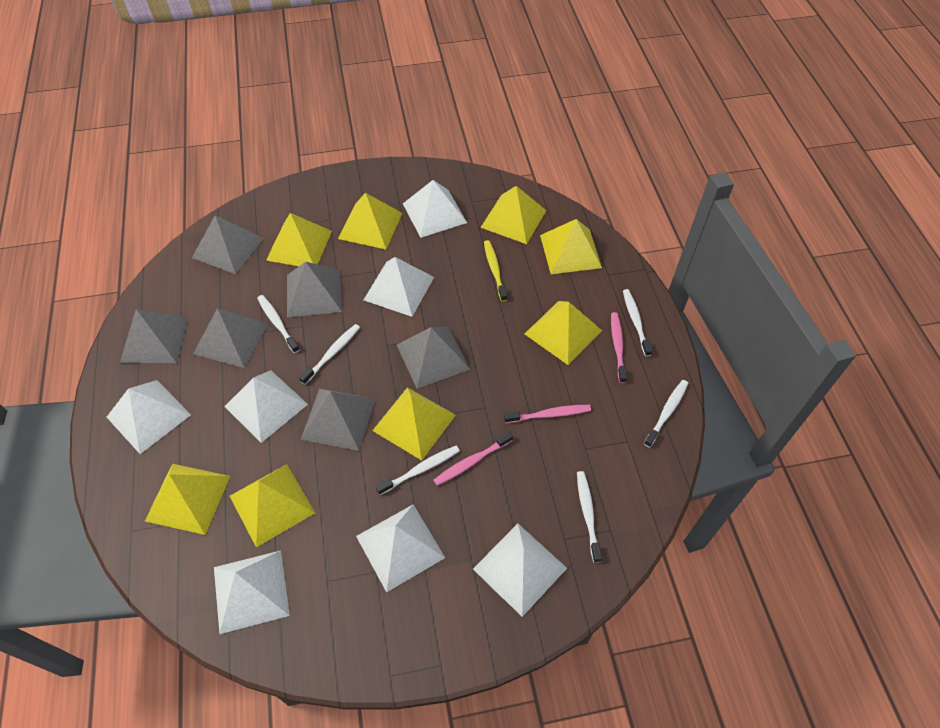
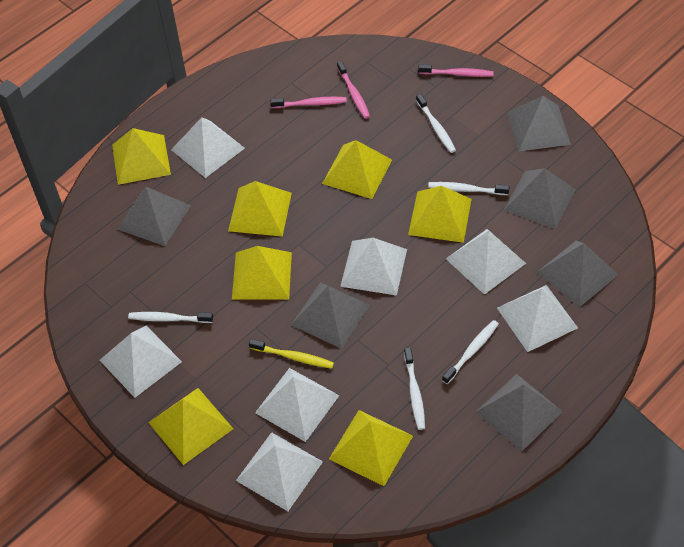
white toothbrush: 6 -> 5
yellow pyramid: 8 -> 7

